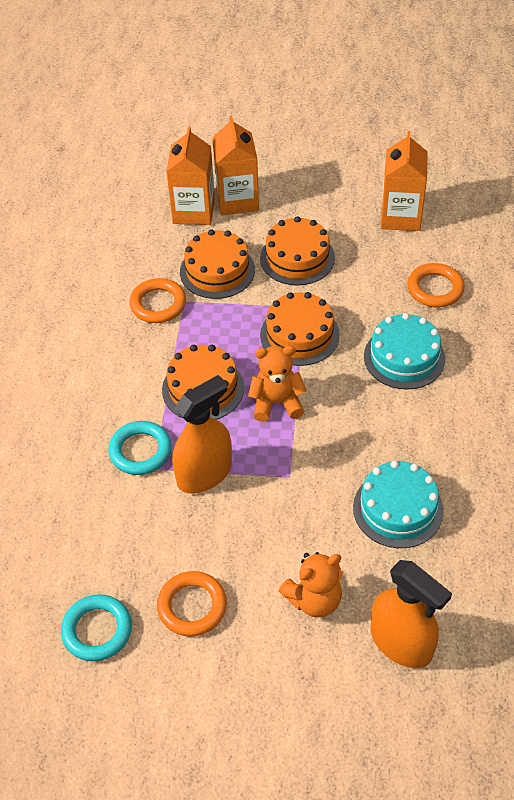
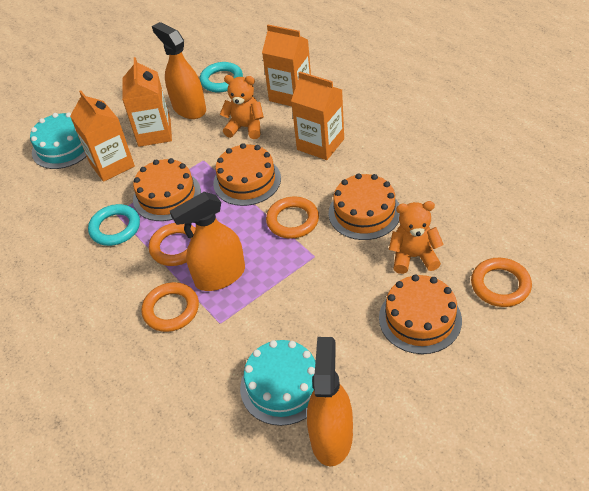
orange carton: 3 -> 4
orange ring: 3 -> 4
orange spray bottle: 2 -> 3

